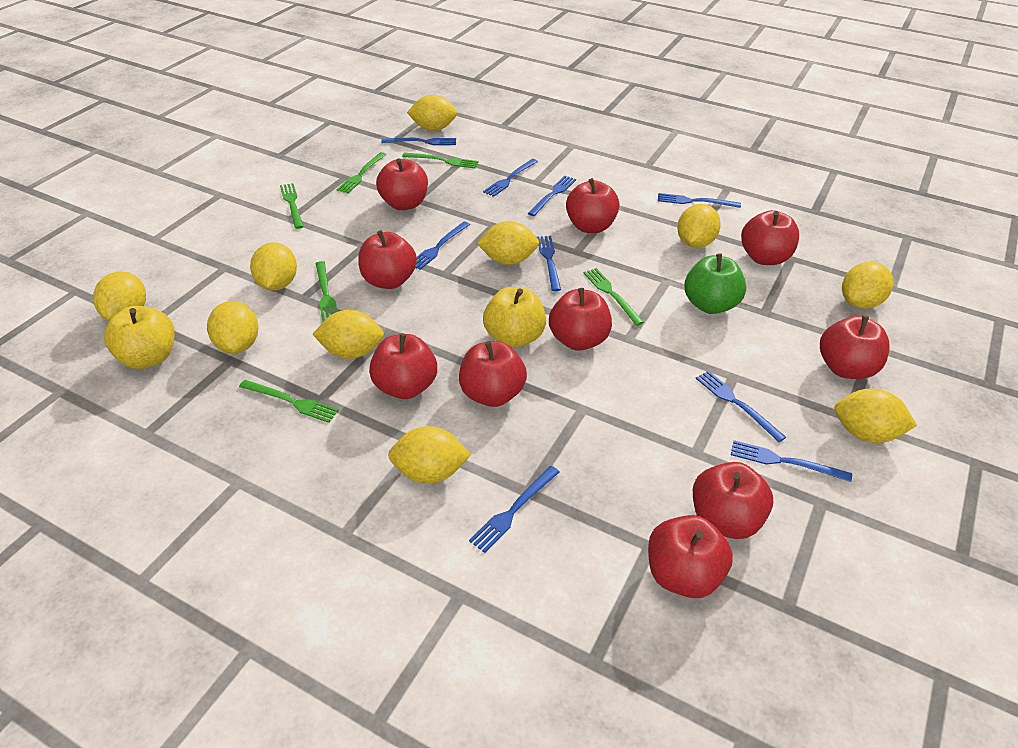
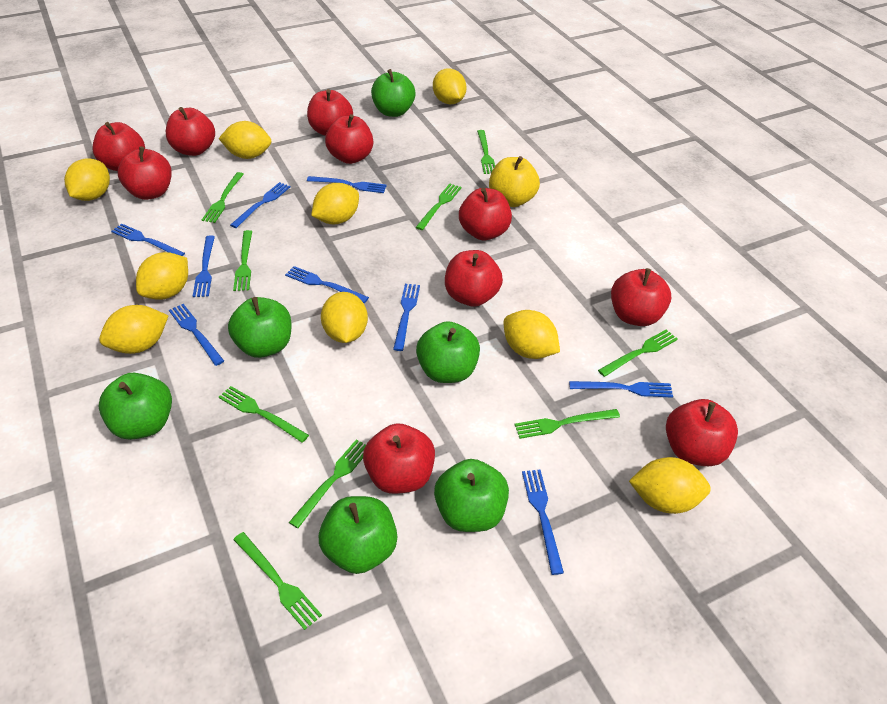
green apple: 1 -> 6
green fork: 6 -> 9
yellow apple: 2 -> 1
yellow lemon: 10 -> 9

